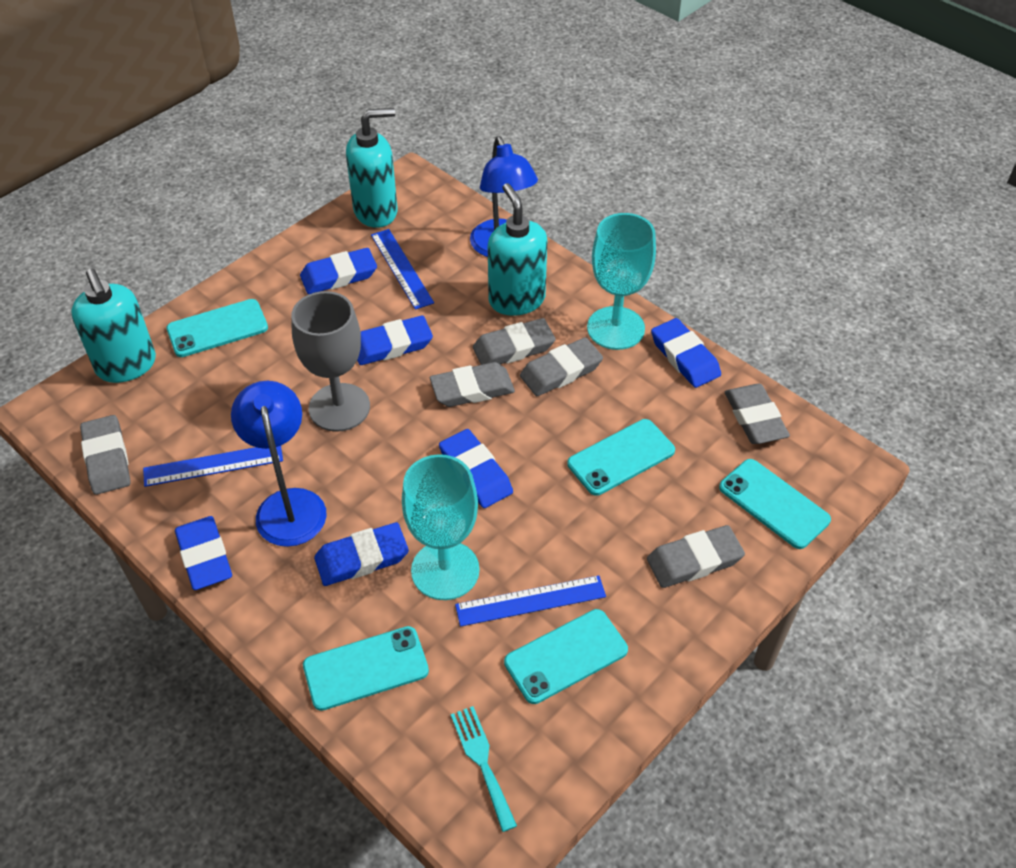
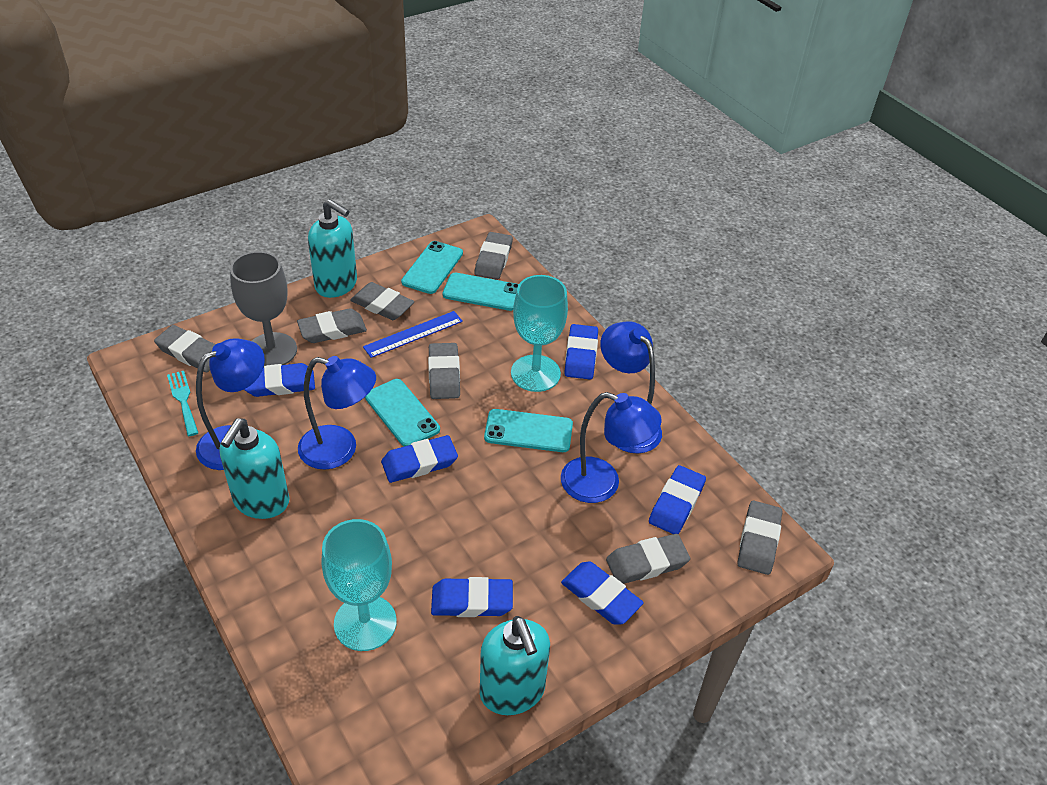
blue lamp: 2 -> 4
blue ruler: 3 -> 1
grey eraser: 6 -> 7
turquoise phone: 5 -> 4

